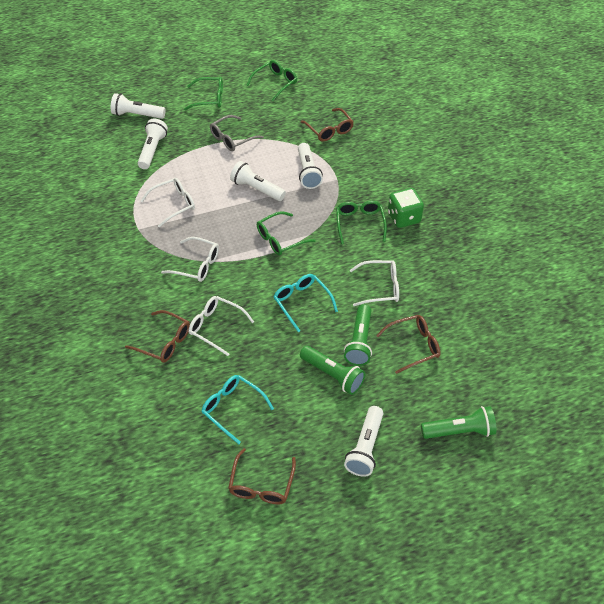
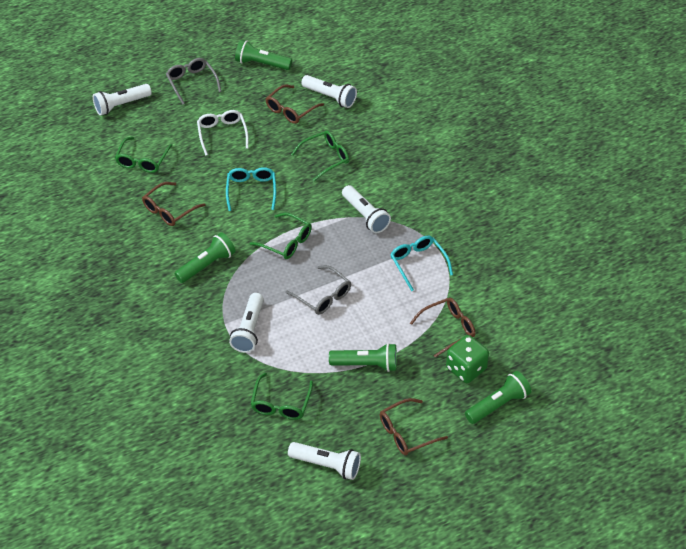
green flashlight: 3 -> 4
grey glasses: 1 -> 2
white glasses: 4 -> 1

